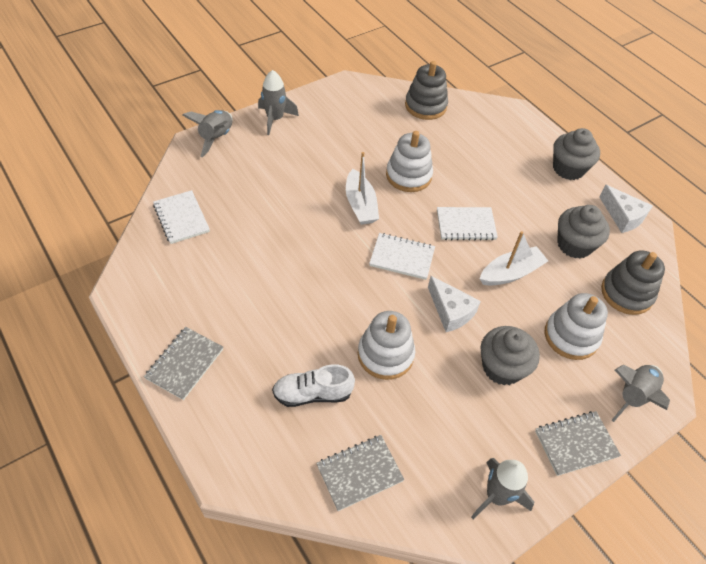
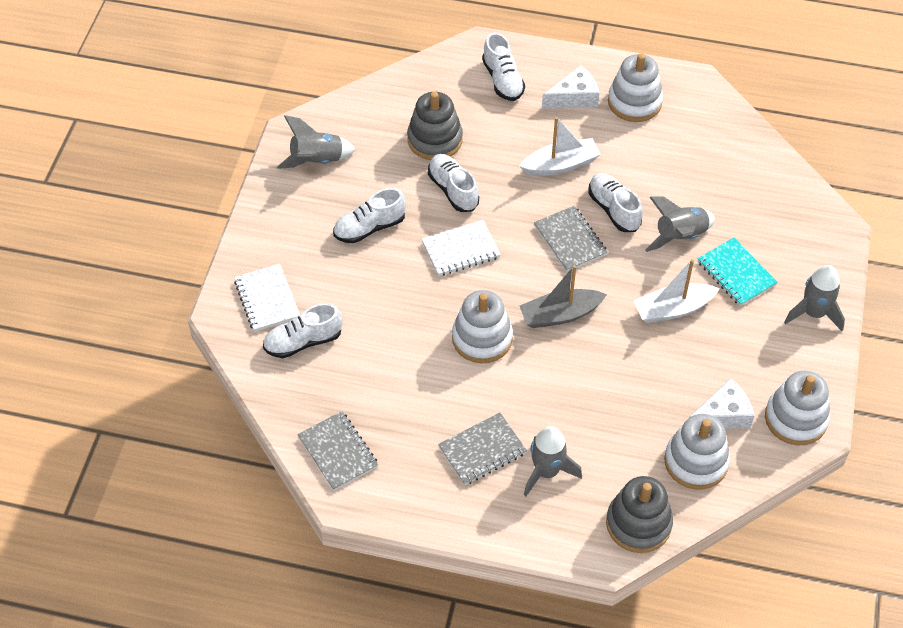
grey boat: 0 -> 1
grey cupcake: 3 -> 0
turquoise notebook: 0 -> 1
white notebook: 3 -> 2
white shoe: 1 -> 5
white stacking toy: 3 -> 4

